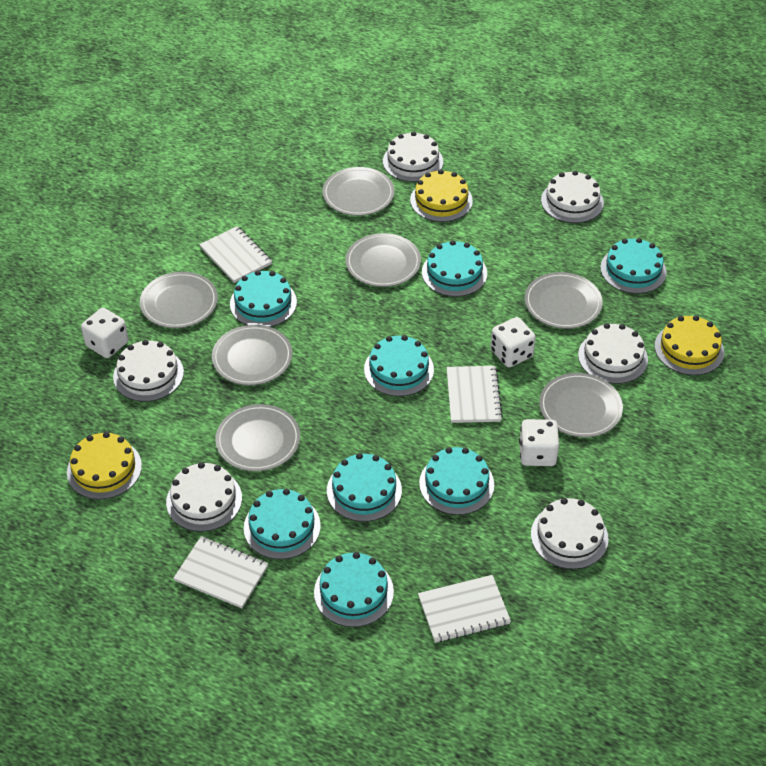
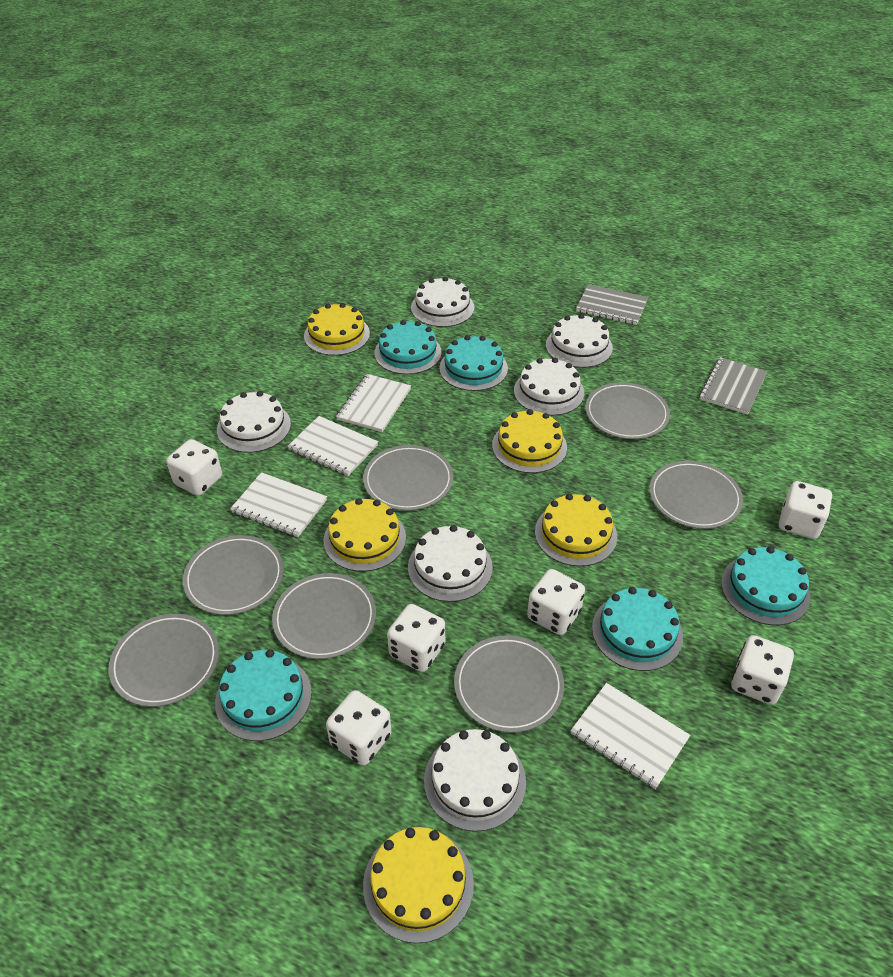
grey notebook: 0 -> 2
turquoise cake: 8 -> 5
white dice: 3 -> 6
yellow cake: 3 -> 5

